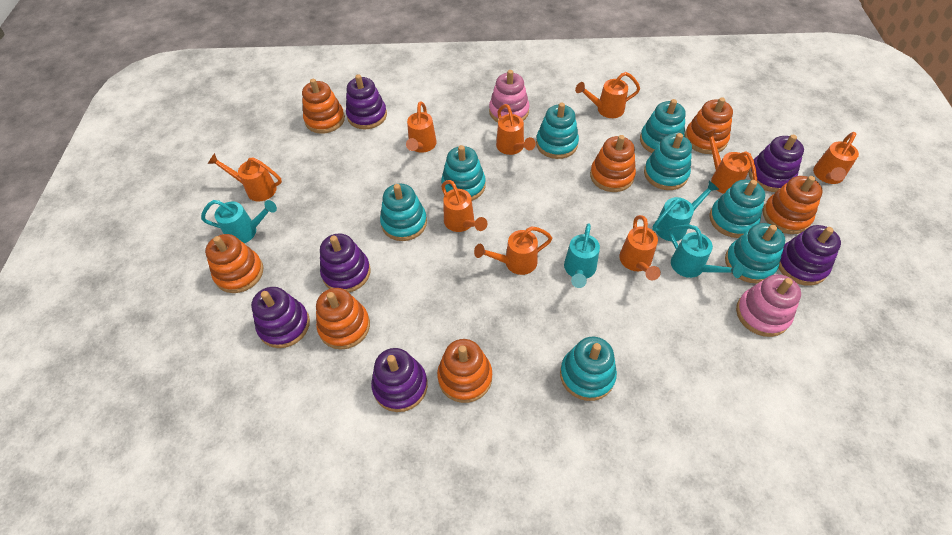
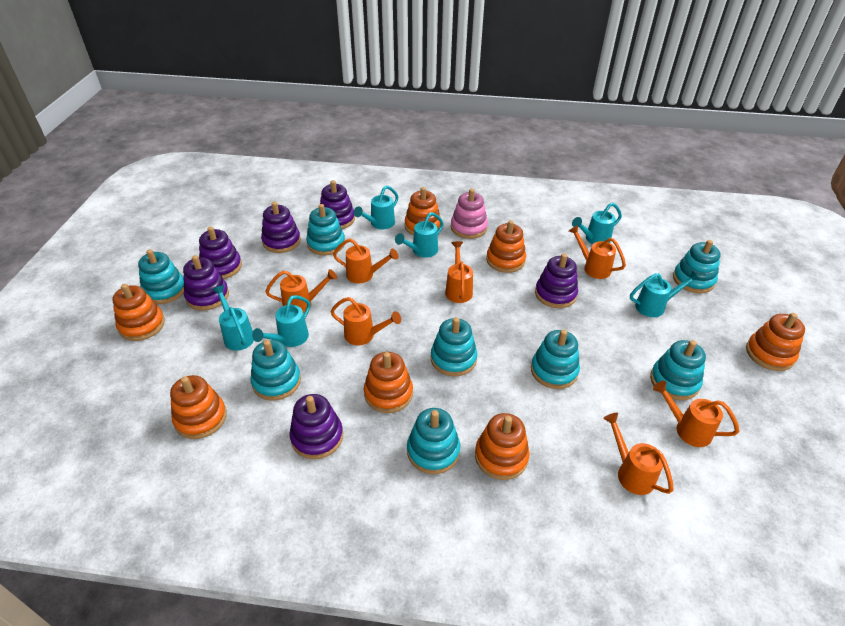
orange watering can: 9 -> 7
pink stacking toy: 2 -> 1
turquoise watering can: 4 -> 6

